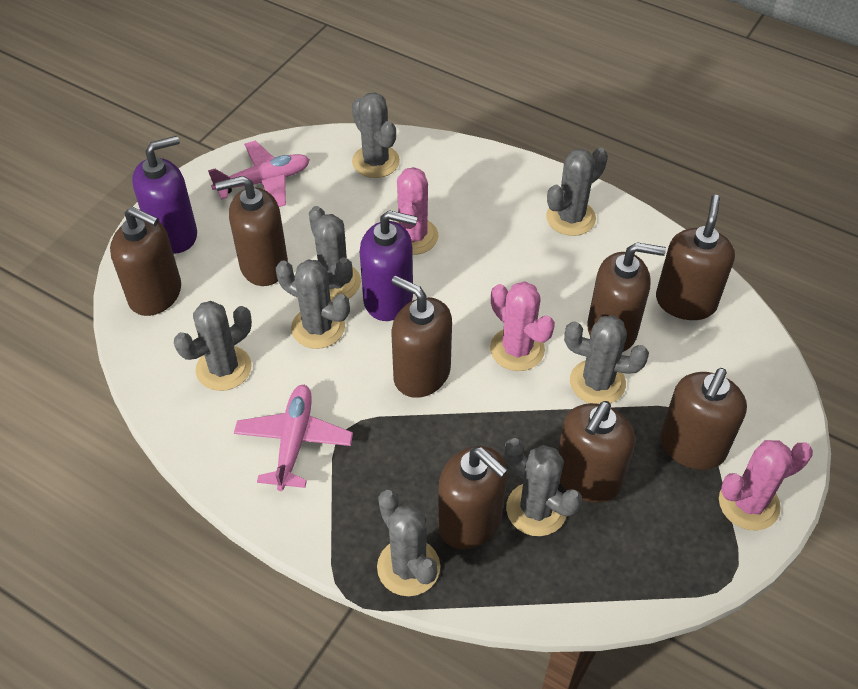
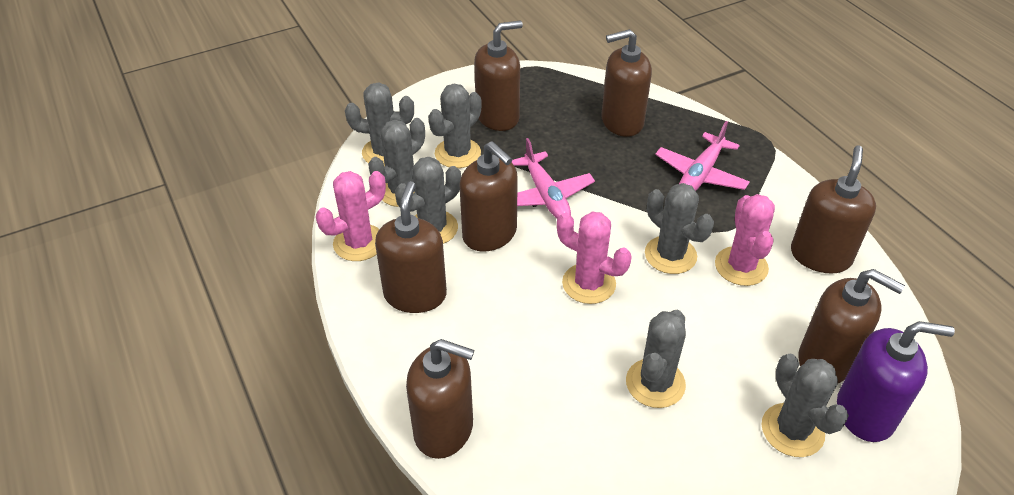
brown soap dispenser: 8 -> 7
grey cactus: 8 -> 7
purple soap dispenser: 2 -> 1

